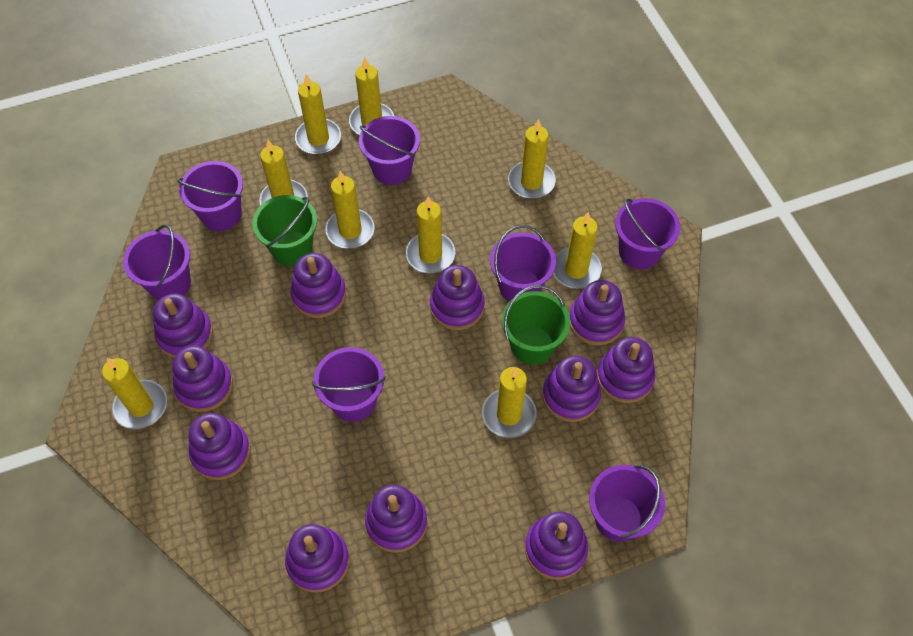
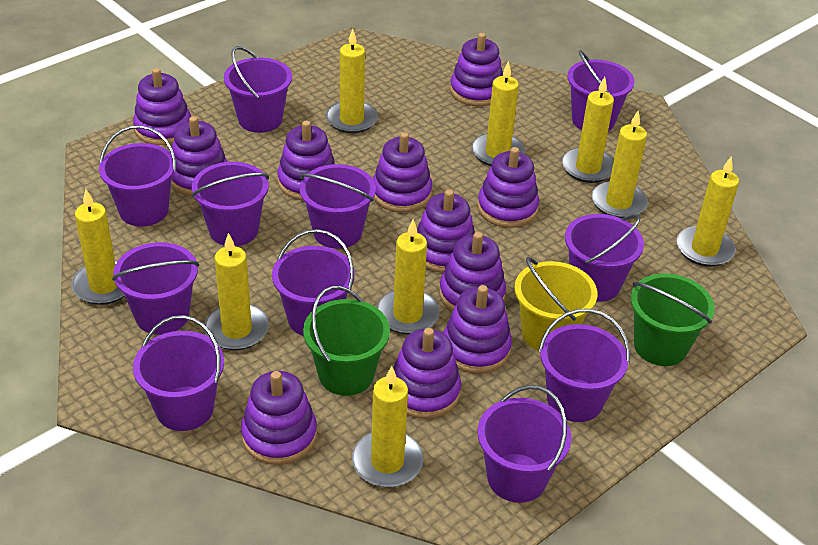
purple bucket: 7 -> 11
yellow bucket: 0 -> 1

